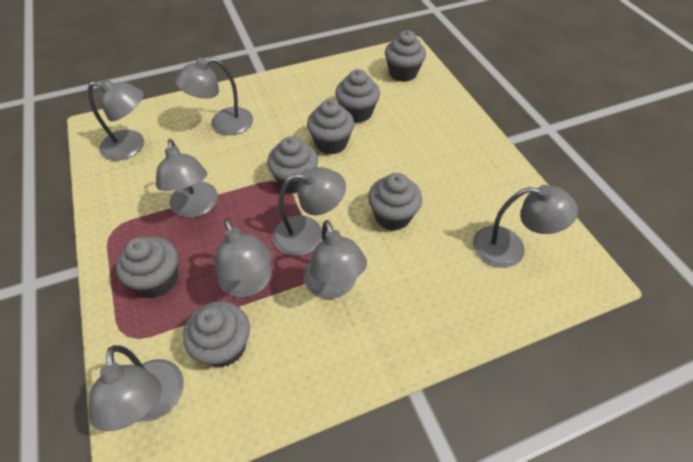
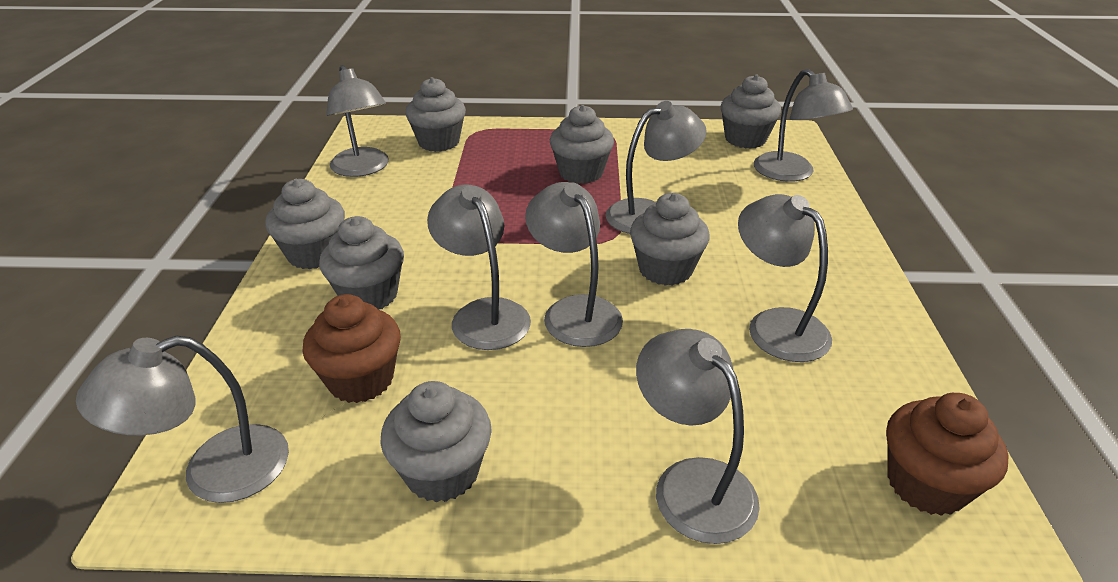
brown cupcake: 0 -> 2

